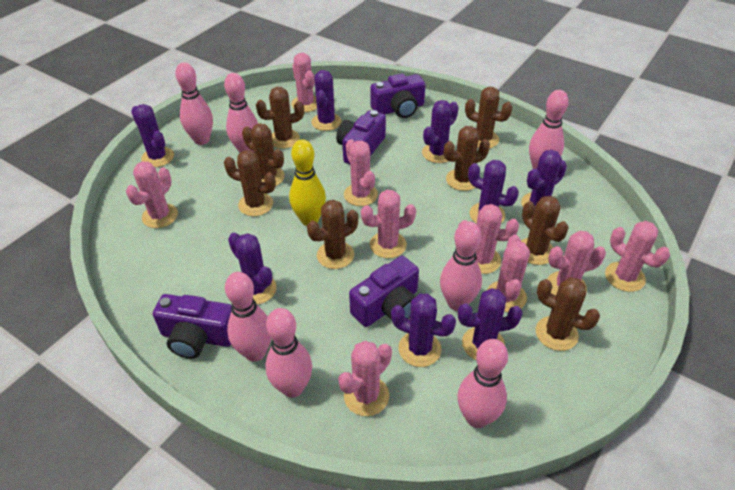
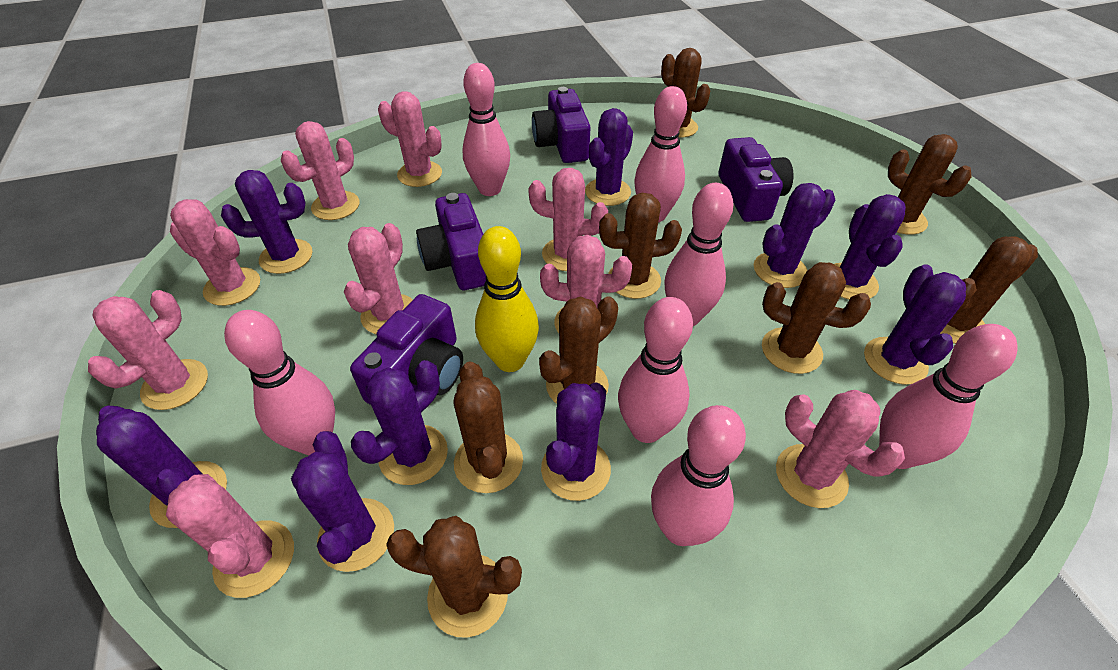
purple cactus: 8 -> 9

